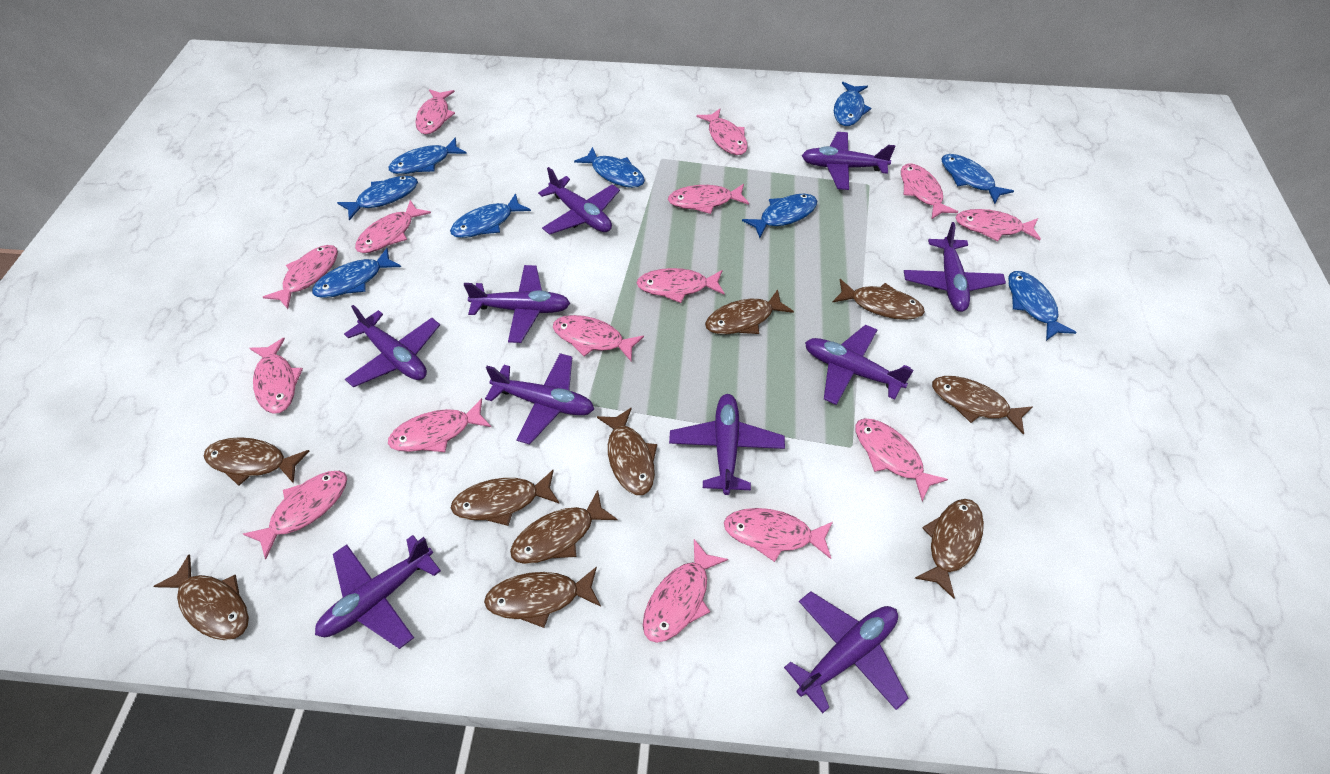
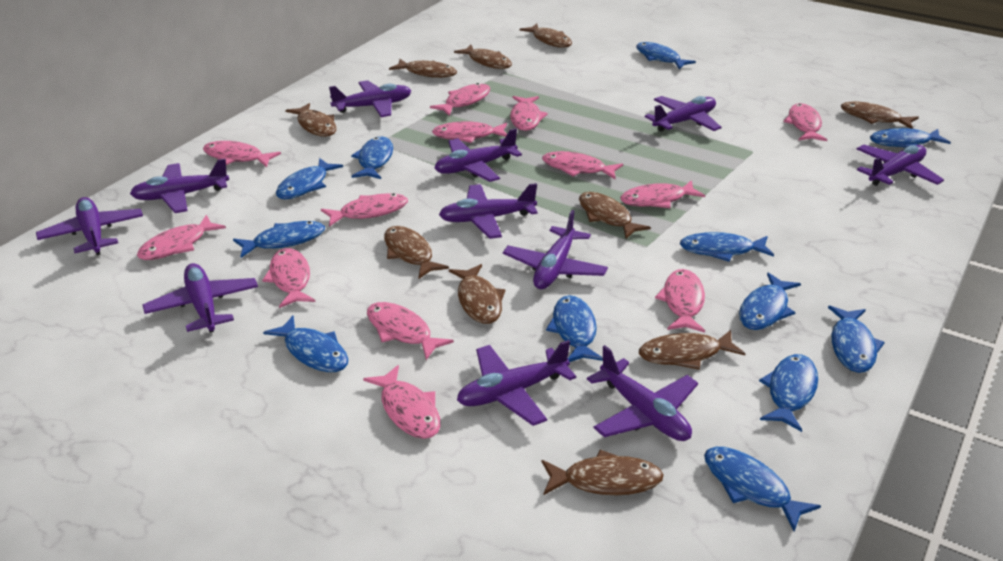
blue fish: 9 -> 12
pink fish: 15 -> 13
purple plane: 10 -> 11

